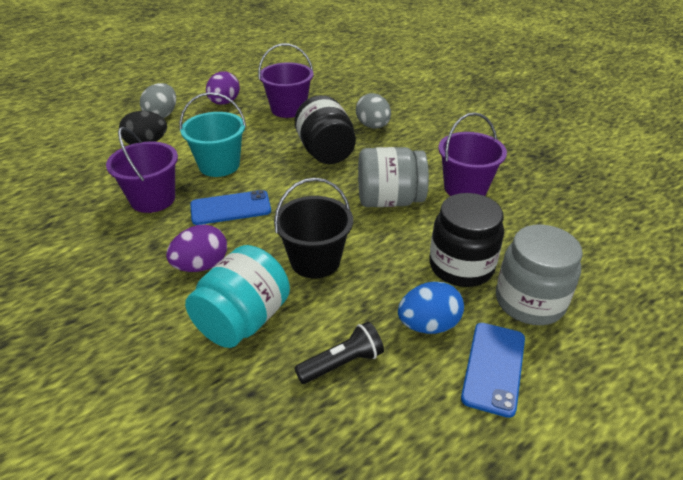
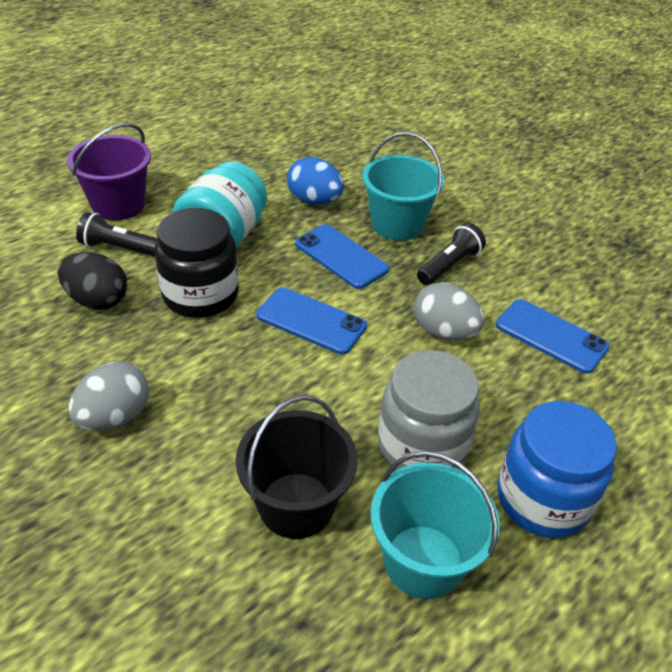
black flashlight: 1 -> 2
black jar: 2 -> 1
blue jar: 0 -> 1
blue phone: 2 -> 3
grey jar: 2 -> 1
purple bucket: 3 -> 1
purple egg: 2 -> 0
turquoise bucket: 1 -> 2

